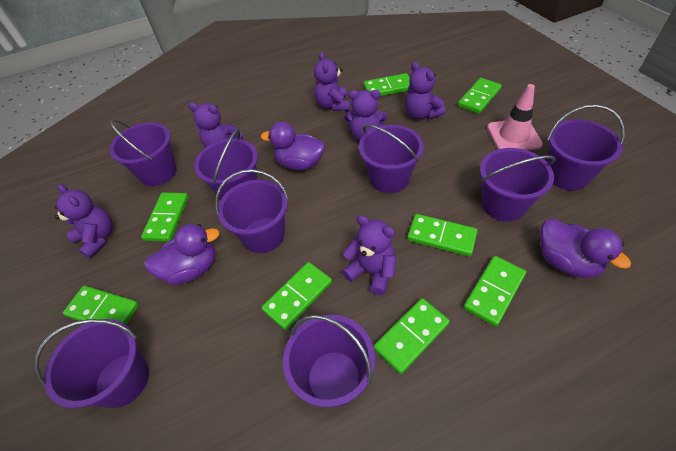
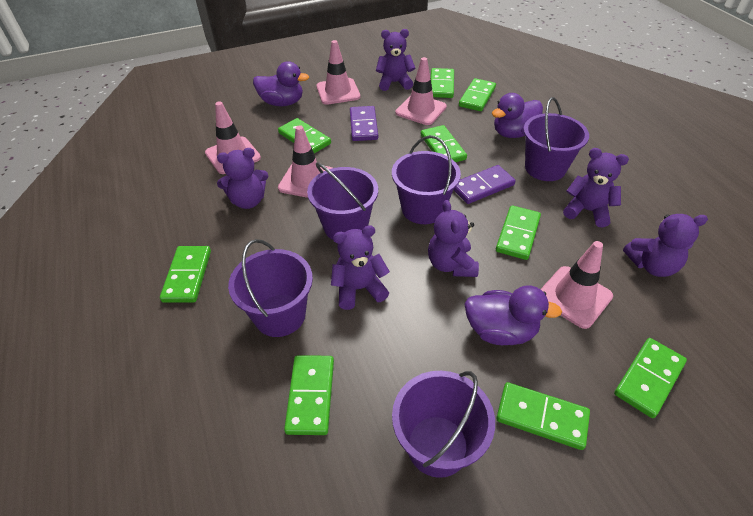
green domino: 8 -> 9
pink traffic cone: 1 -> 5
purple bucket: 8 -> 5
purple domino: 0 -> 2

